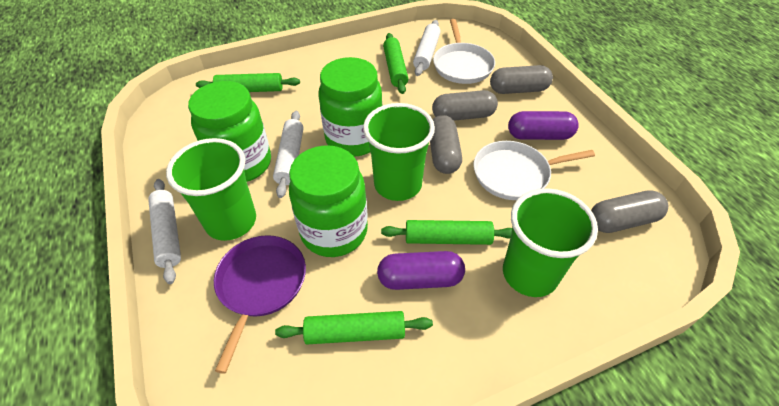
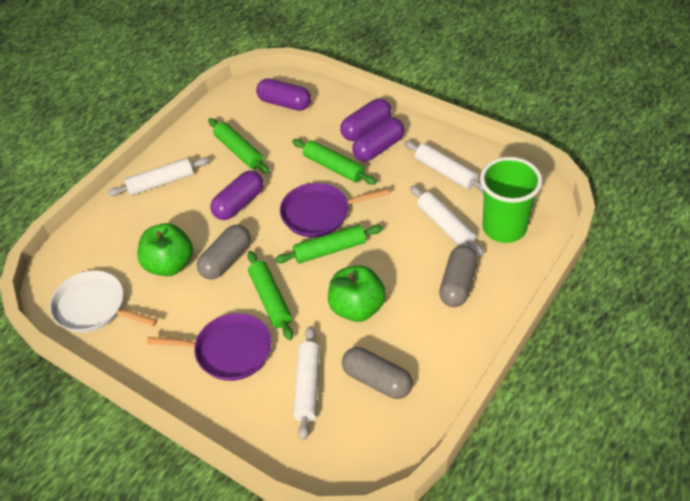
green apple: 0 -> 2
green cup: 3 -> 1
green jar: 3 -> 0
grey capsule: 4 -> 3
purple capsule: 2 -> 4
purple pan: 1 -> 2
white pan: 2 -> 1
white rolling pin: 3 -> 4

